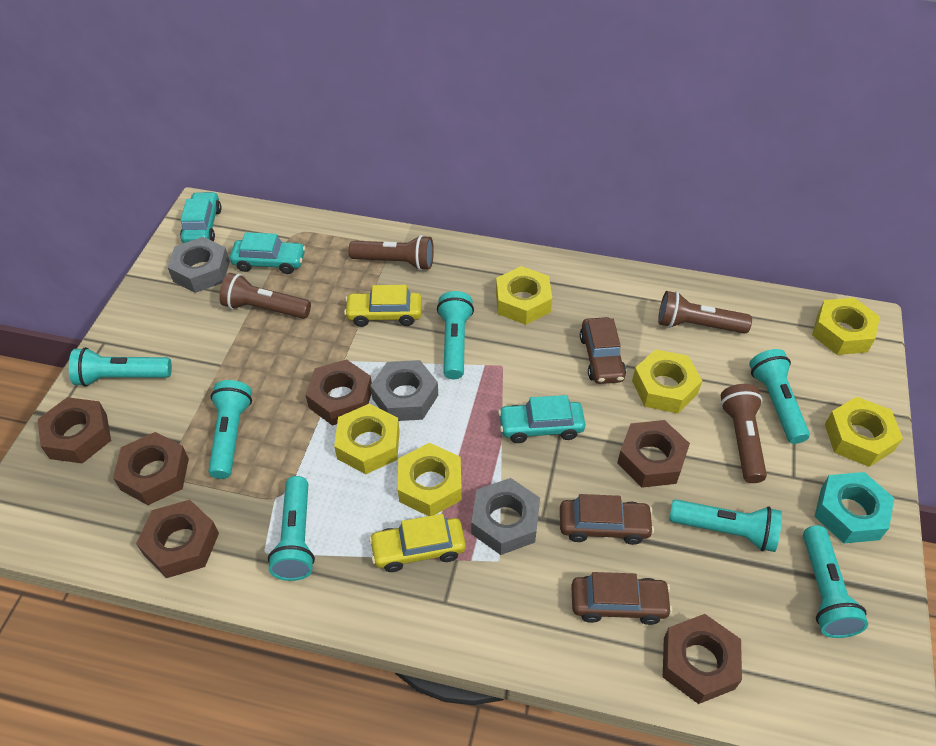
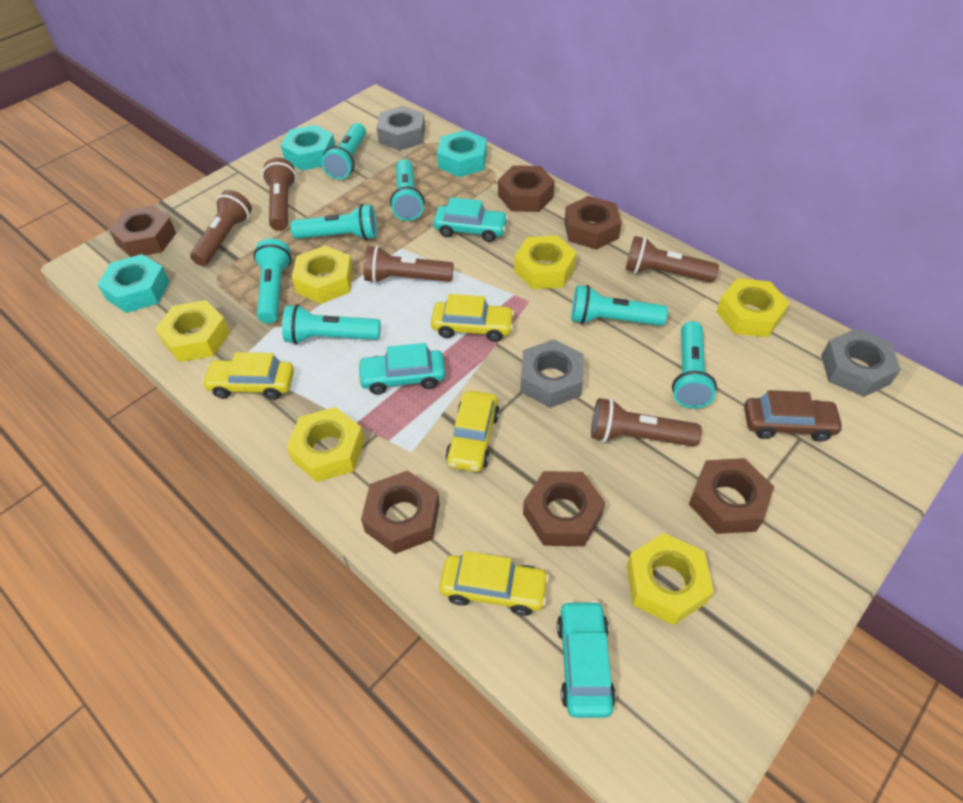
brown car: 3 -> 1
brown flashlight: 4 -> 5
turquoise nut: 1 -> 3
yellow car: 2 -> 4

